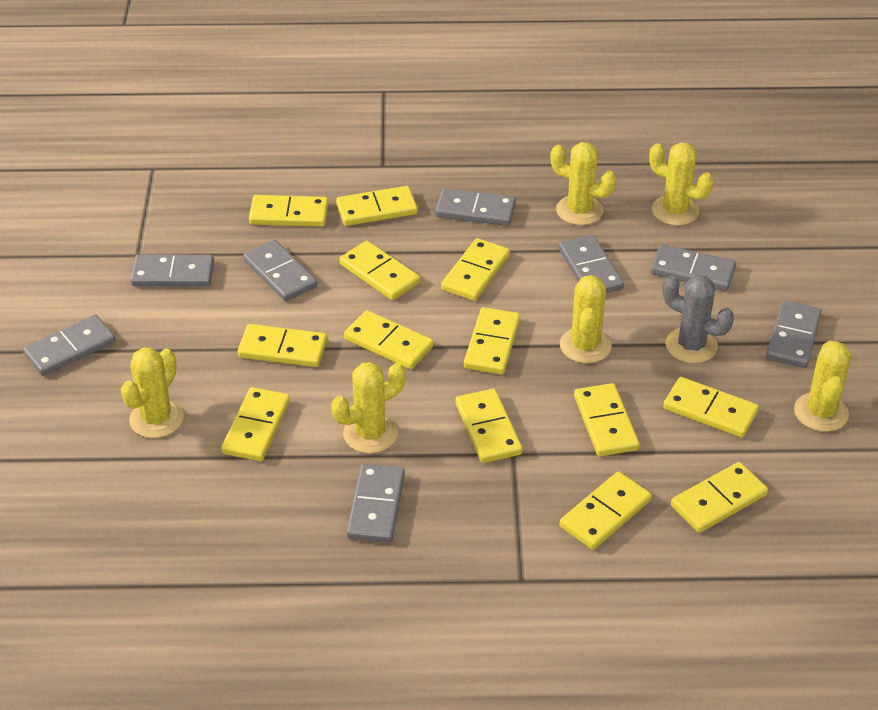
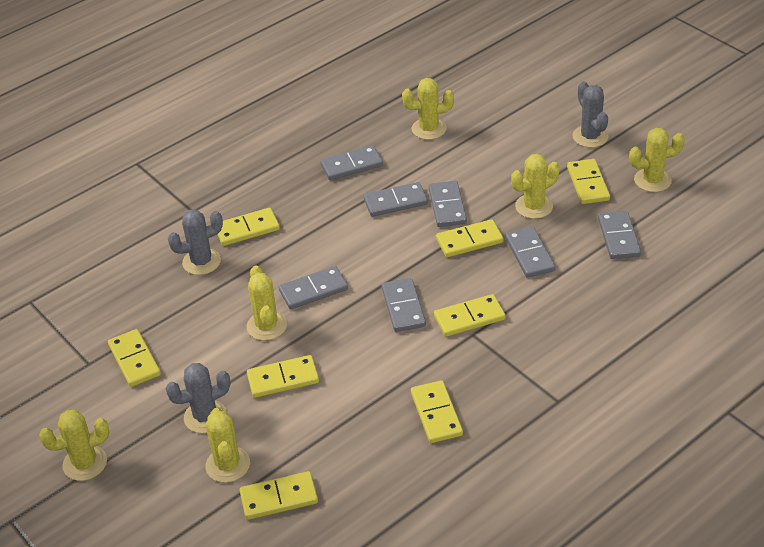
grey cactus: 1 -> 3
grey domino: 8 -> 7
yellow domino: 13 -> 8

